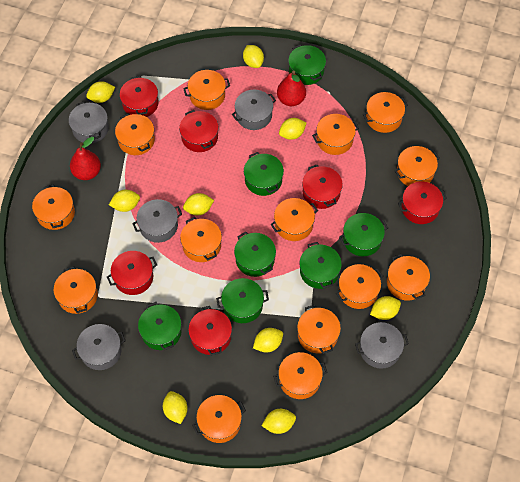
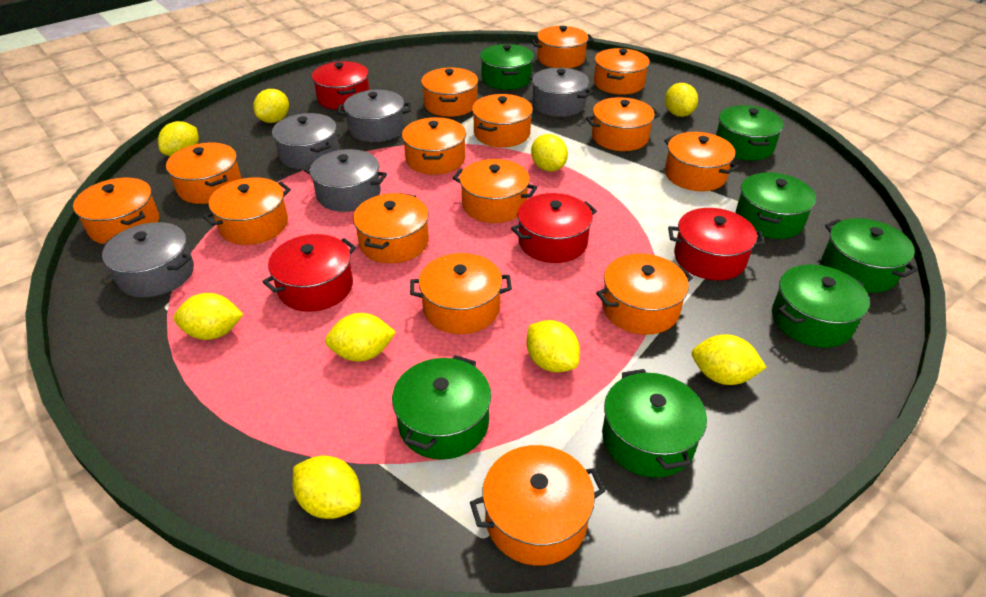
orange pot: 14 -> 15
red pear: 2 -> 0
red pot: 6 -> 4

